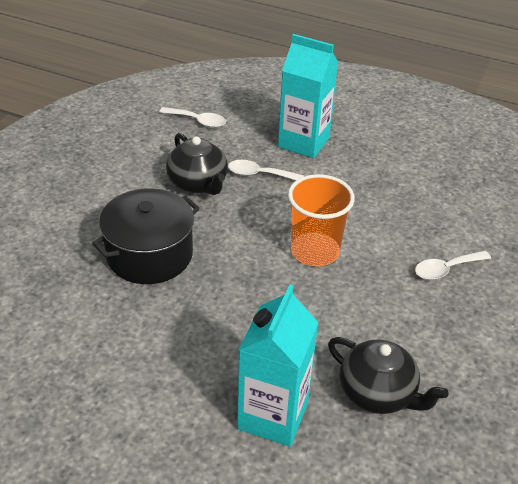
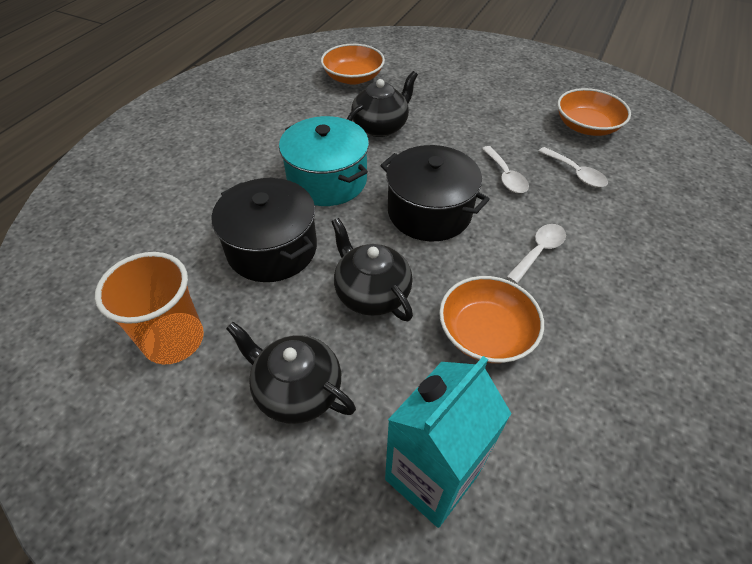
black pot: 1 -> 2
black teapot: 2 -> 3
orange bowl: 0 -> 3
turquoise carton: 2 -> 1
turquoise pot: 0 -> 1

